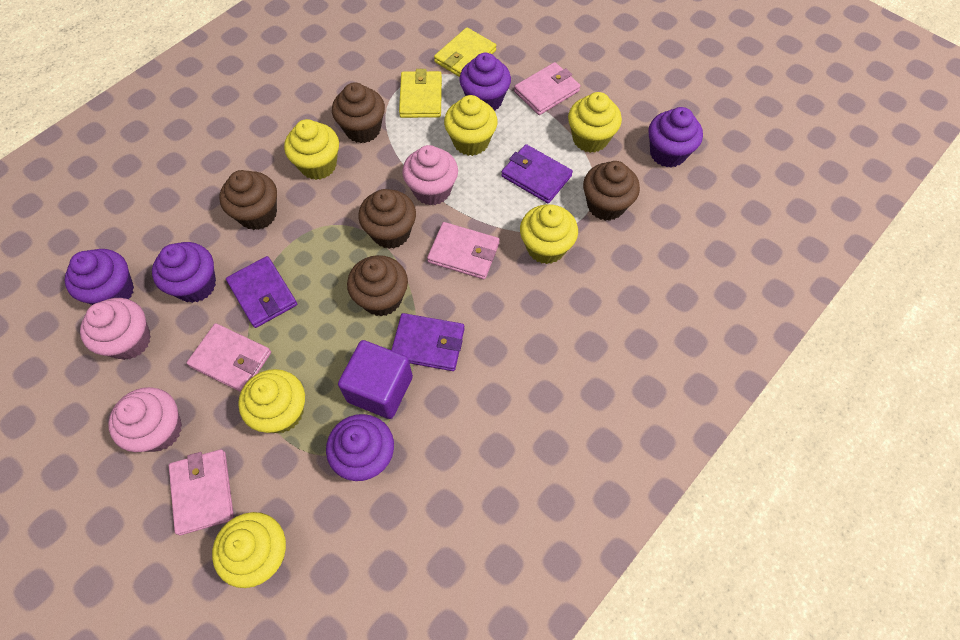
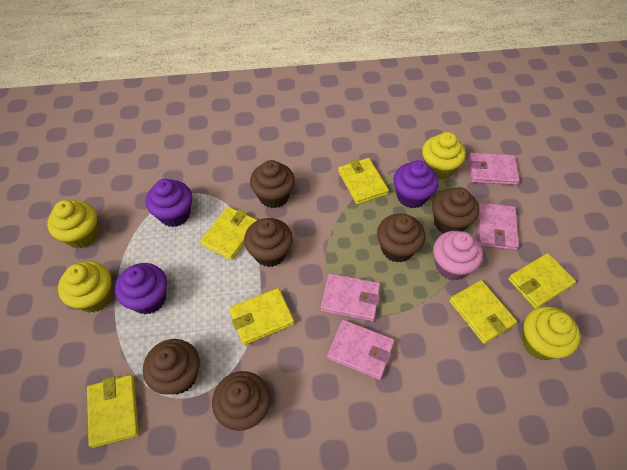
brown cupcake: 5 -> 6
pink cupcake: 3 -> 1
purple cube: 1 -> 0
purple cupcake: 5 -> 3
purple wallet: 3 -> 0
yellow cupcake: 6 -> 4
yellow wallet: 2 -> 6

